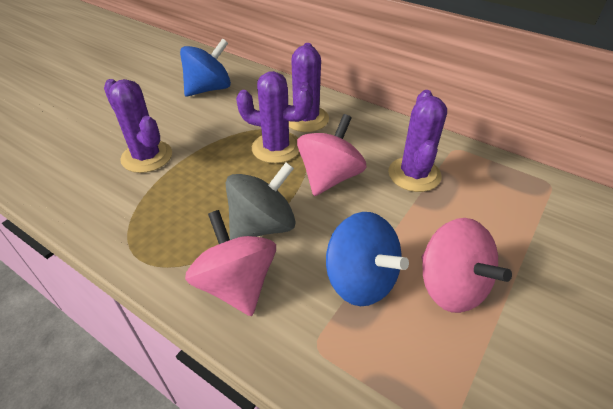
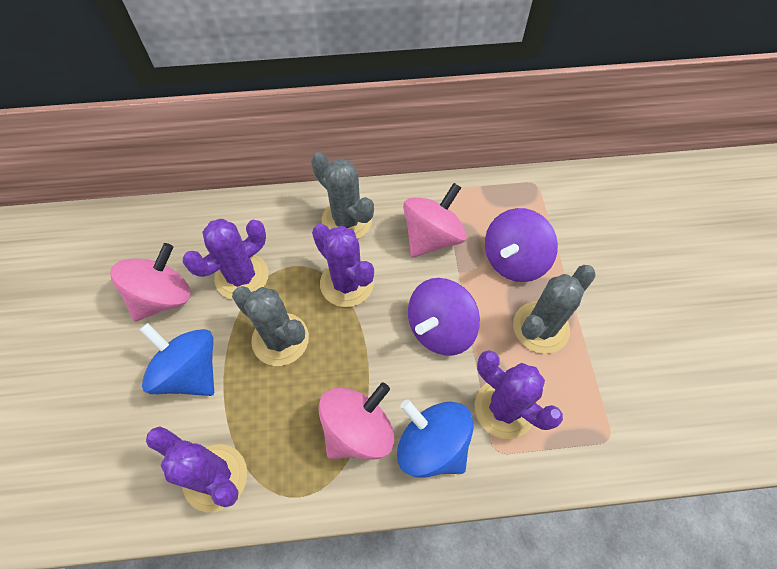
grey cactus: 0 -> 3
grey spinning top: 1 -> 0
purple spinning top: 0 -> 2

